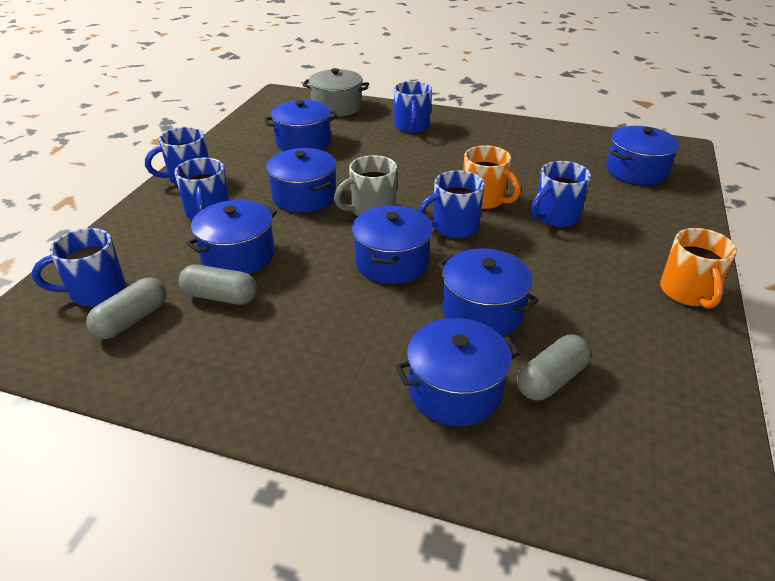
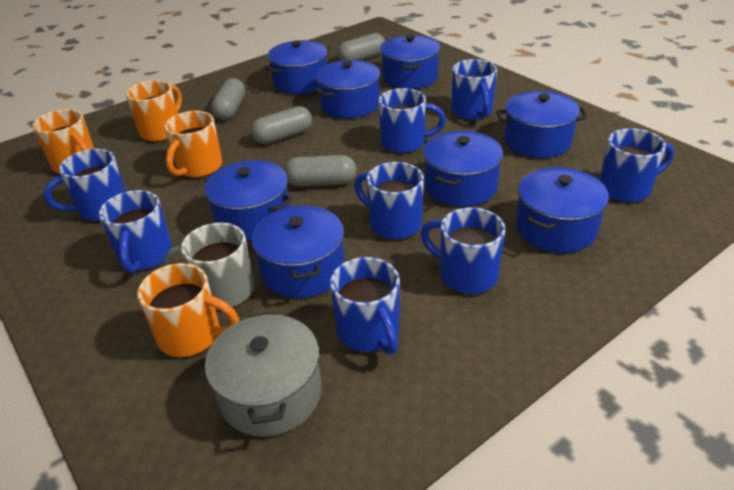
blue mug: 6 -> 8
blue pot: 7 -> 8
grey capsule: 3 -> 4
orange mug: 2 -> 4

